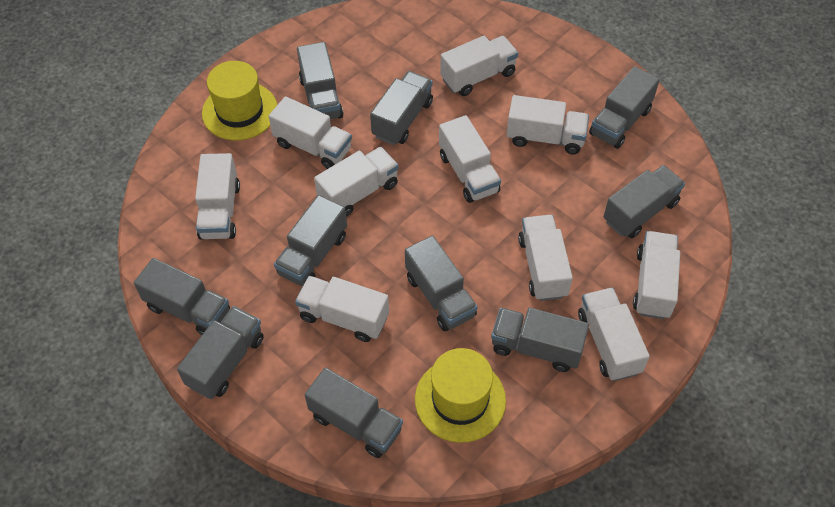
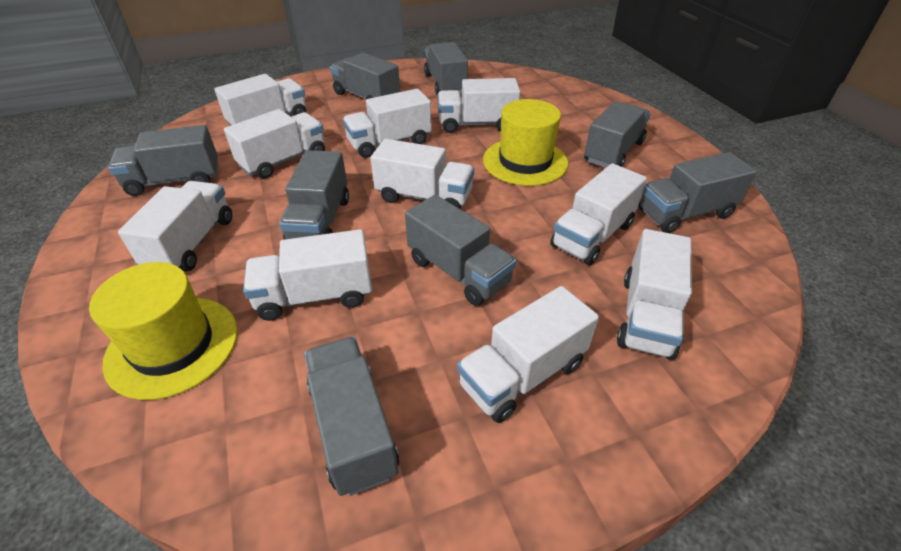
grey truck: 10 -> 8

